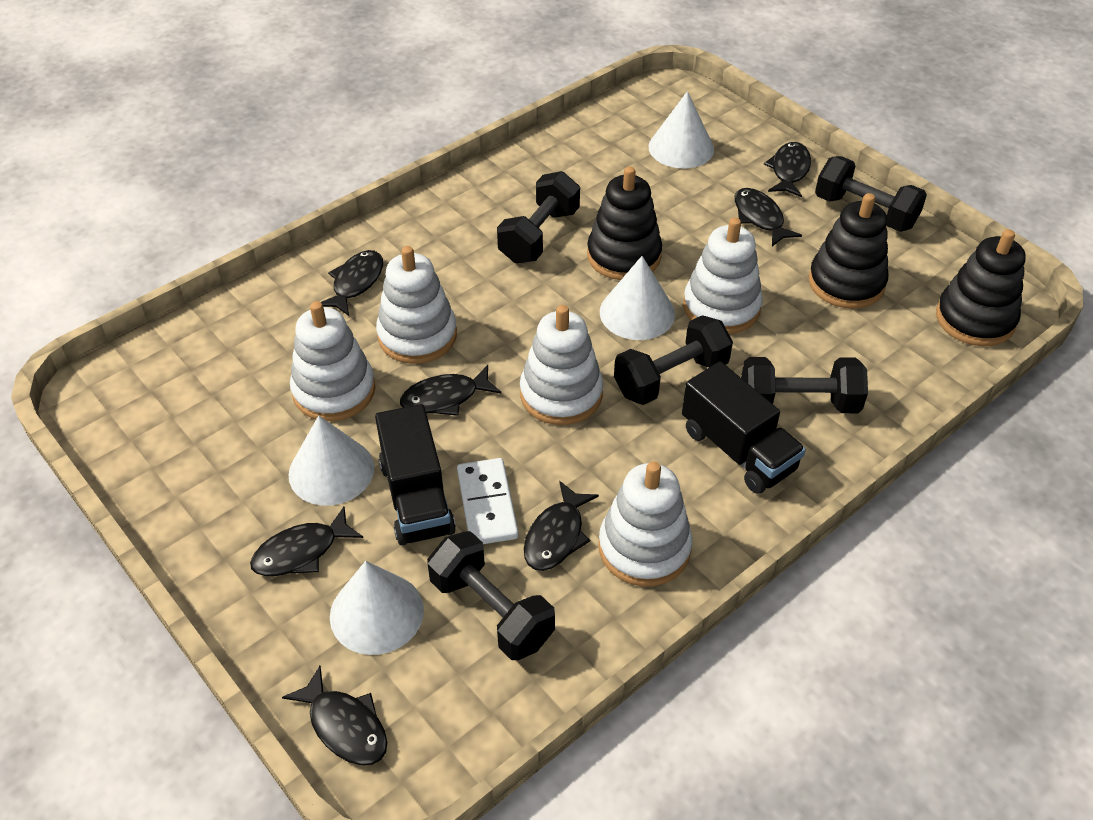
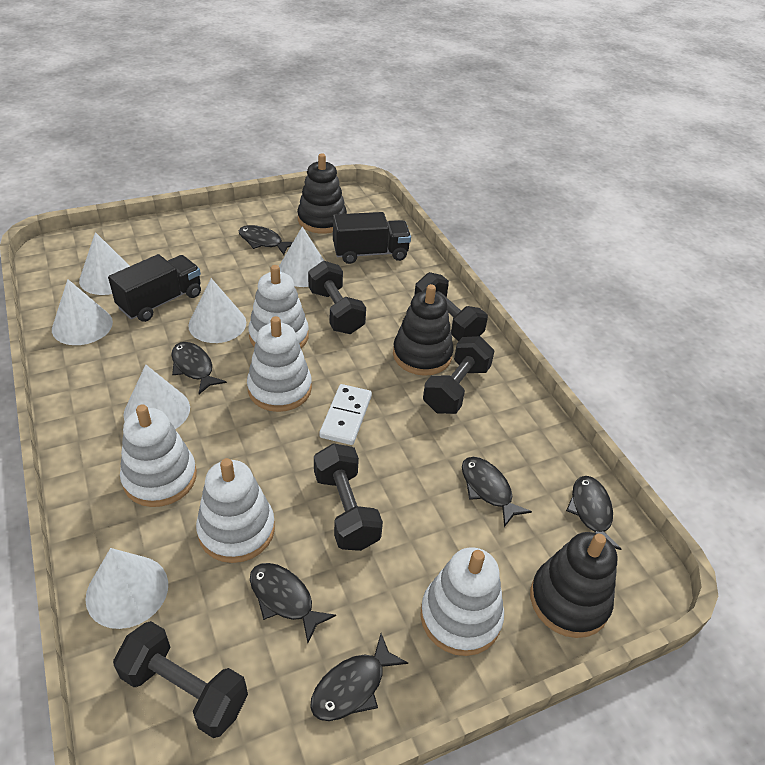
black fish: 7 -> 6
white cone: 4 -> 6

